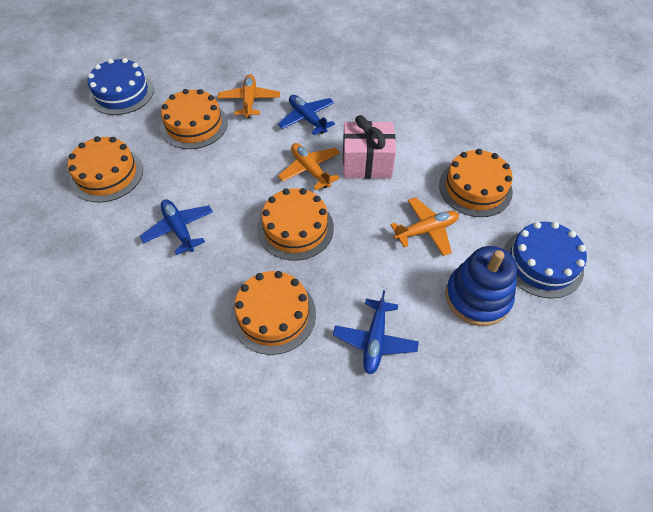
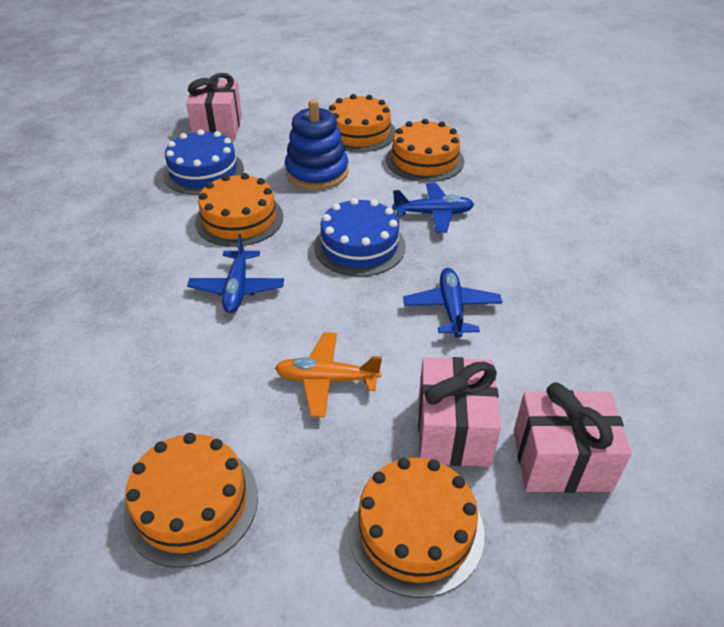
orange plane: 3 -> 1
pink gift: 1 -> 3

